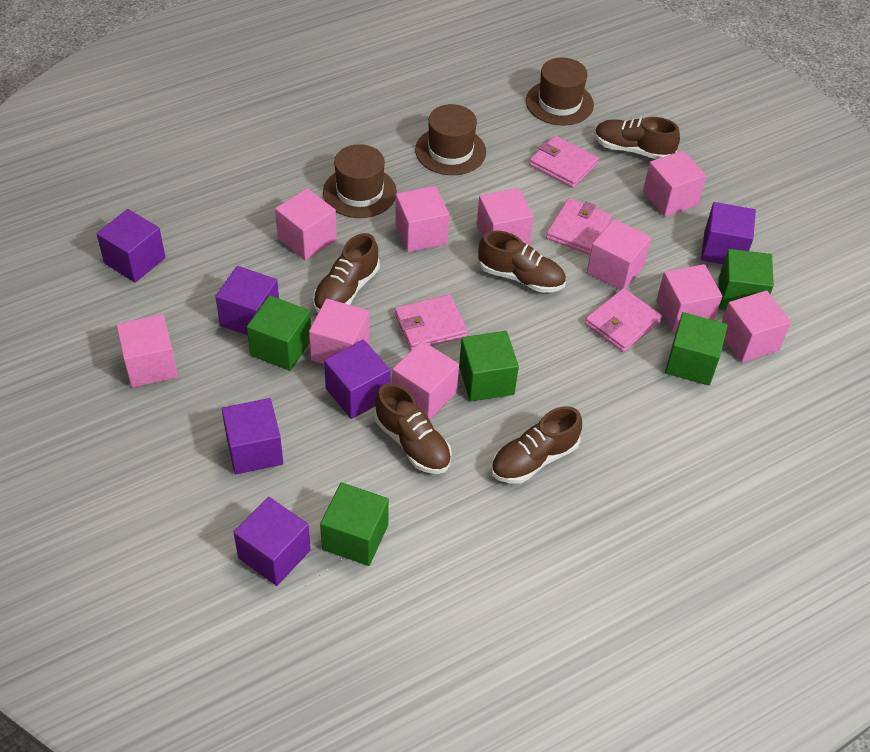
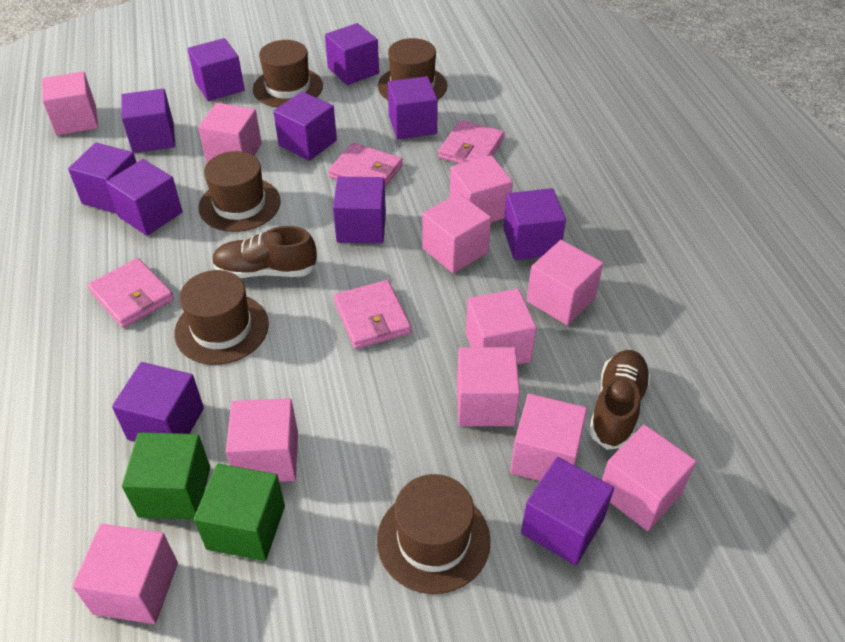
brown hat: 3 -> 5
brown shoe: 5 -> 2
green cube: 5 -> 2
pink cube: 10 -> 11
purple cube: 6 -> 11

